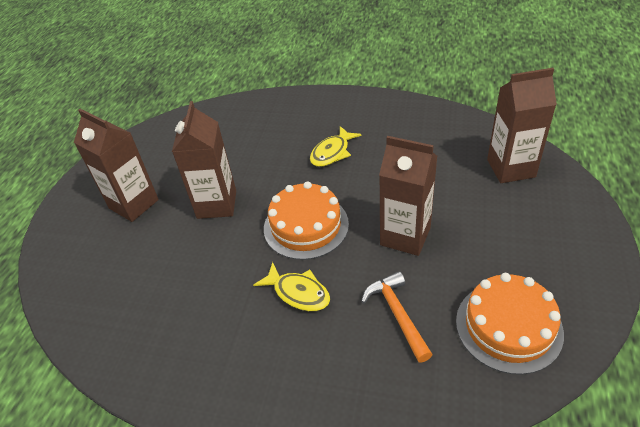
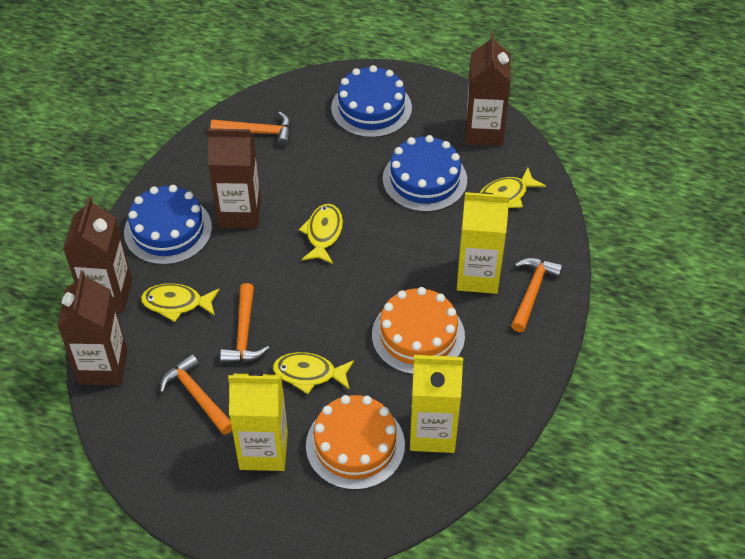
blue cake: 0 -> 3
orange hammer: 1 -> 4
yellow carton: 0 -> 3
yellow fish: 2 -> 4

